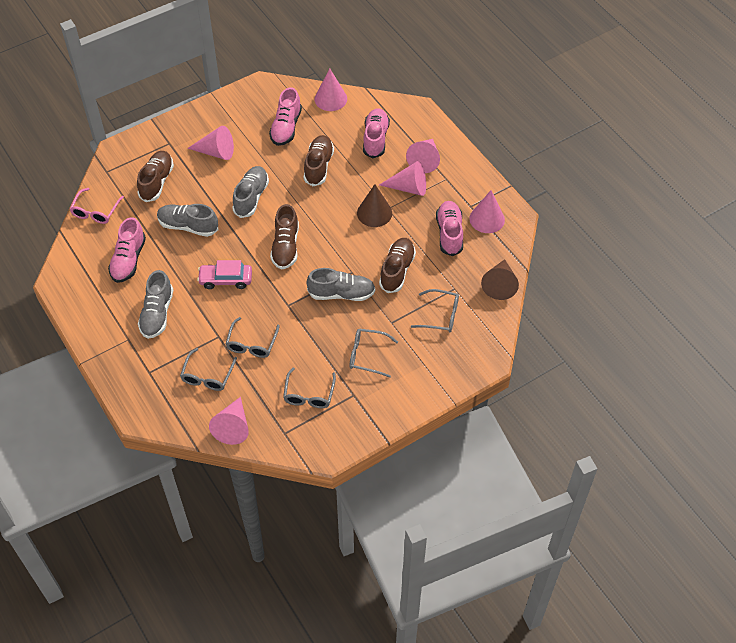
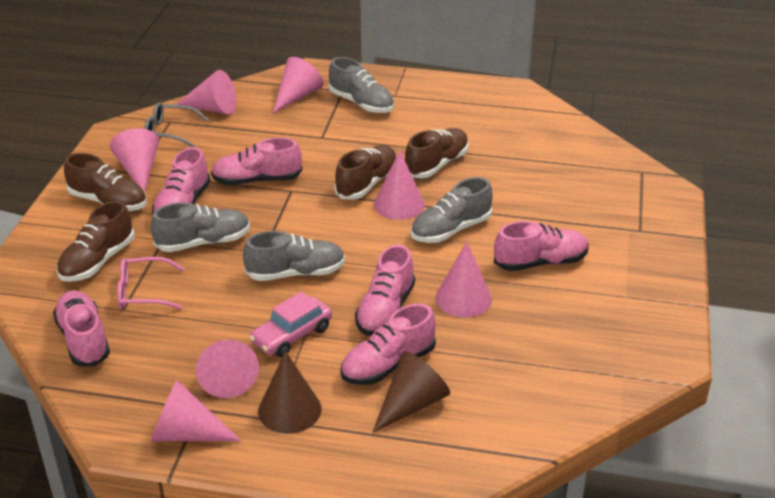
grey glasses: 5 -> 1
pink cone: 6 -> 7
pink shoe: 4 -> 6

